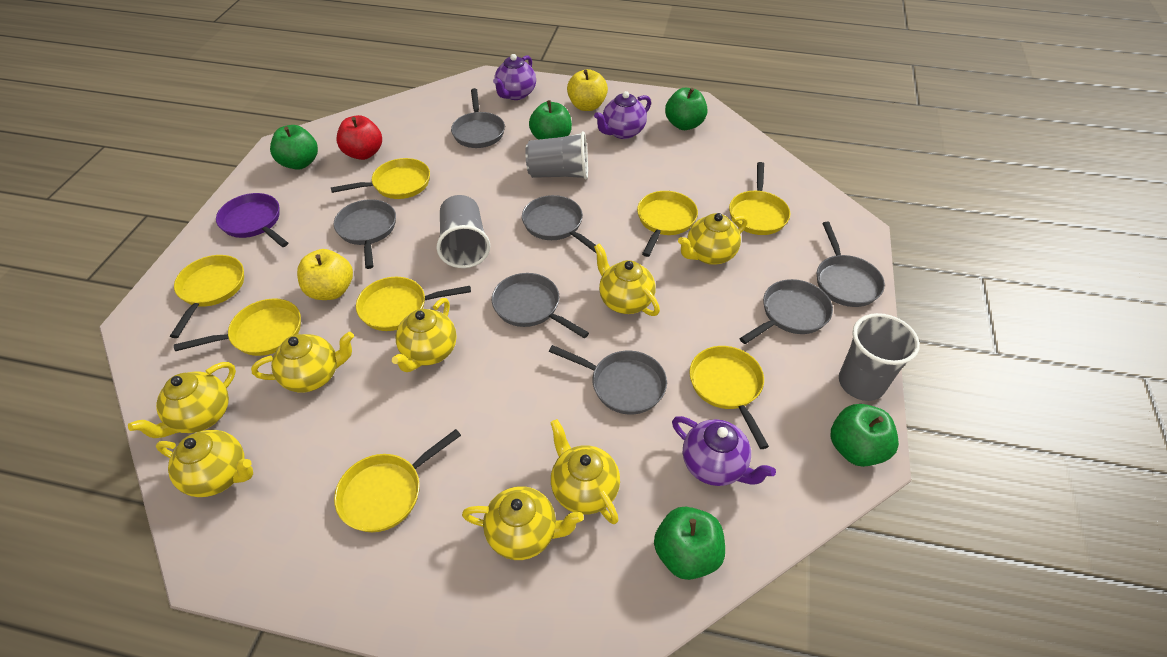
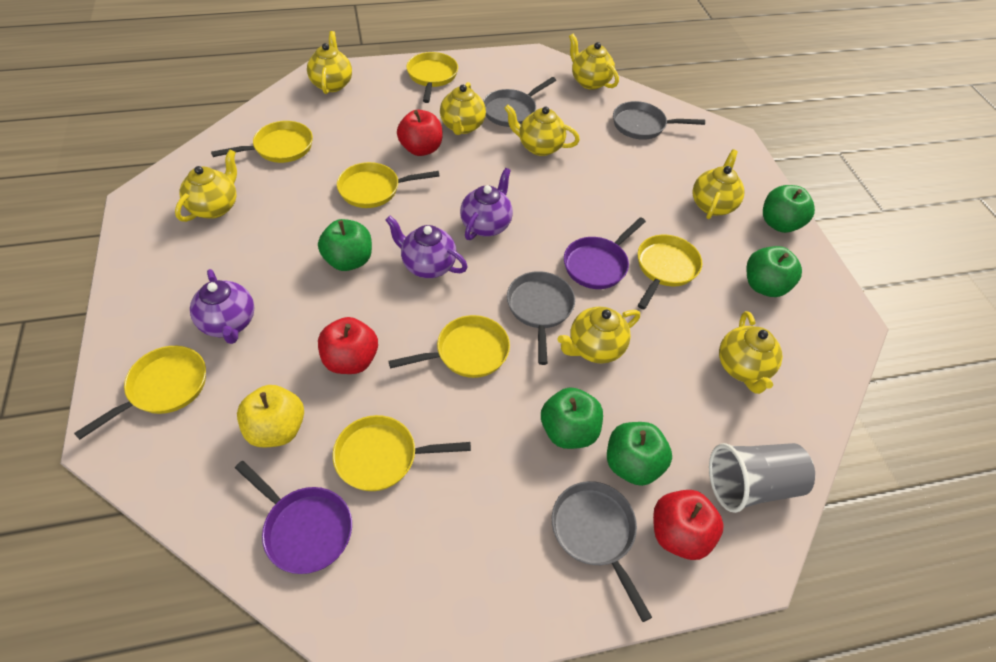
grey cup: 3 -> 1
grey pan: 7 -> 4
purple pan: 1 -> 2
red apple: 1 -> 3
yellow apple: 2 -> 1
yellow pan: 8 -> 7

